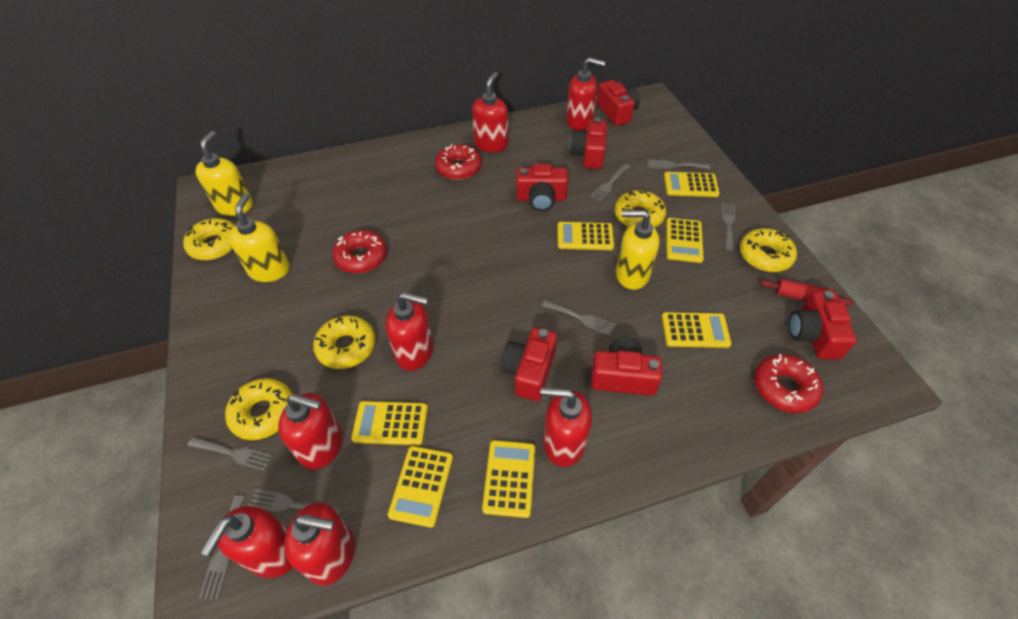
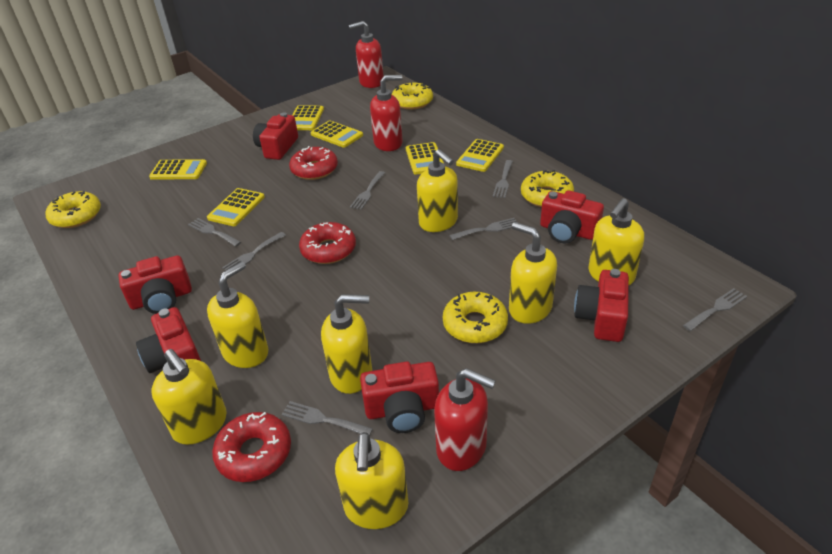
red rolling pin: 1 -> 0
red soap dispenser: 7 -> 3
yellow calculator: 7 -> 6
yellow donut: 5 -> 4
yellow soap dispenser: 3 -> 7

